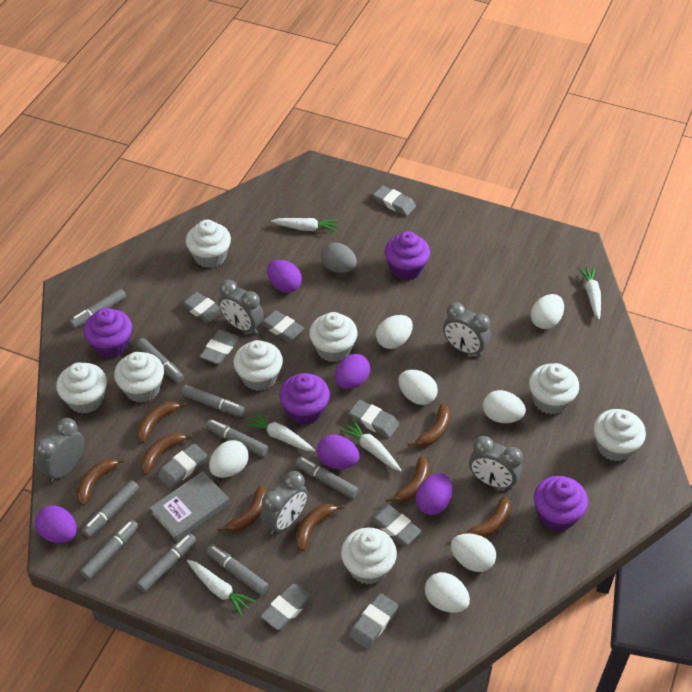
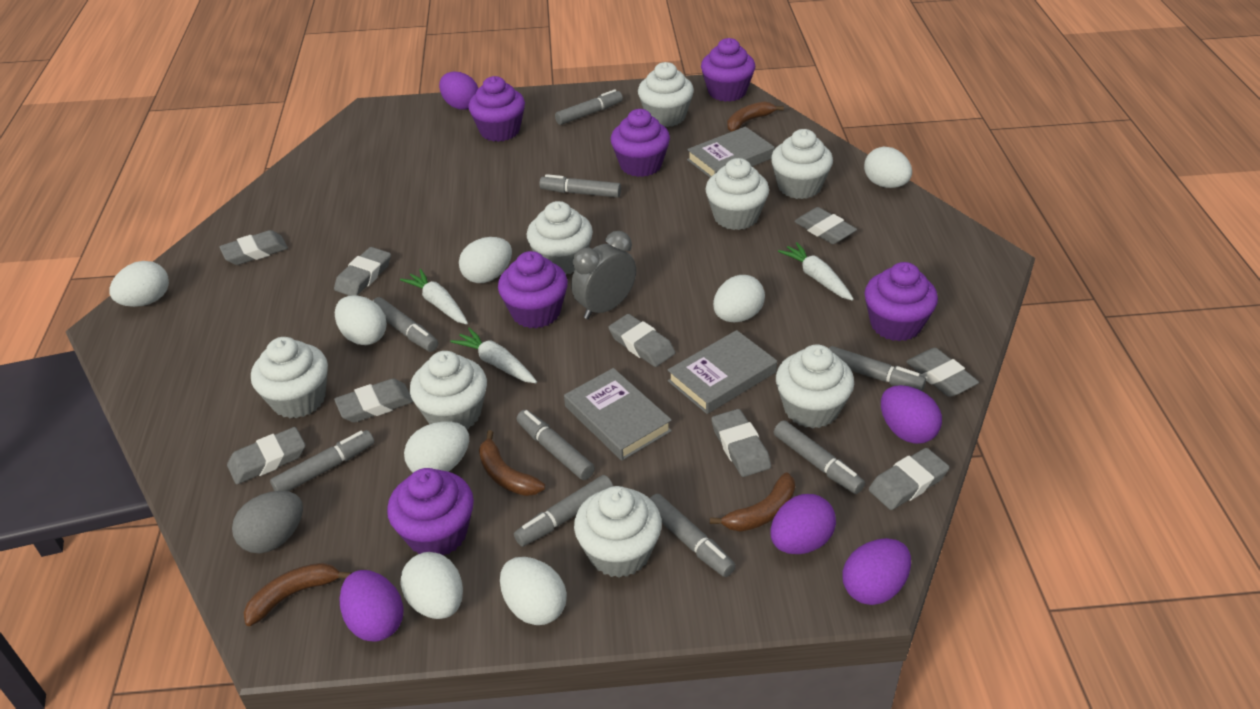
brown banana: 8 -> 4
grey book: 1 -> 3
grey clock: 5 -> 1
purple cupcake: 4 -> 6
white carrot: 5 -> 3
white egg: 7 -> 8

